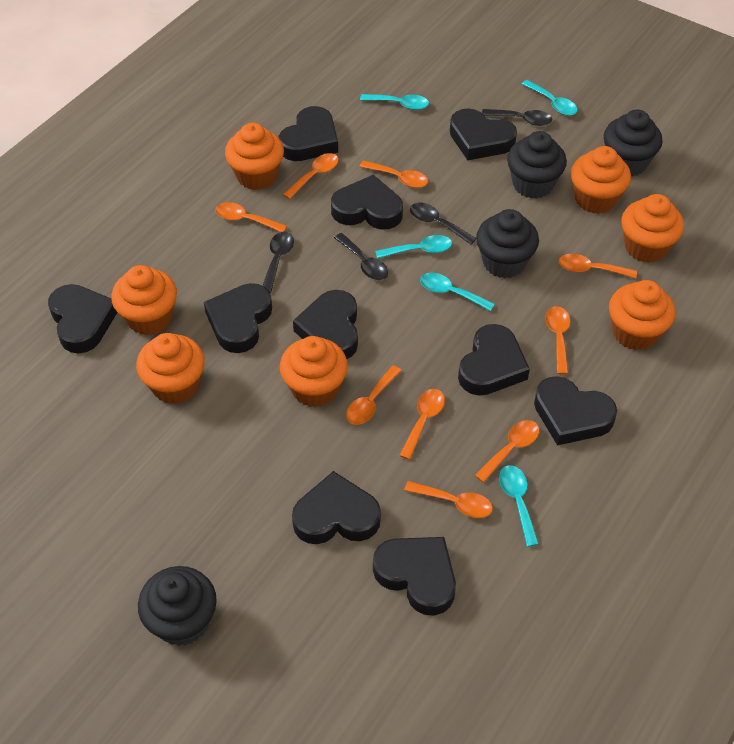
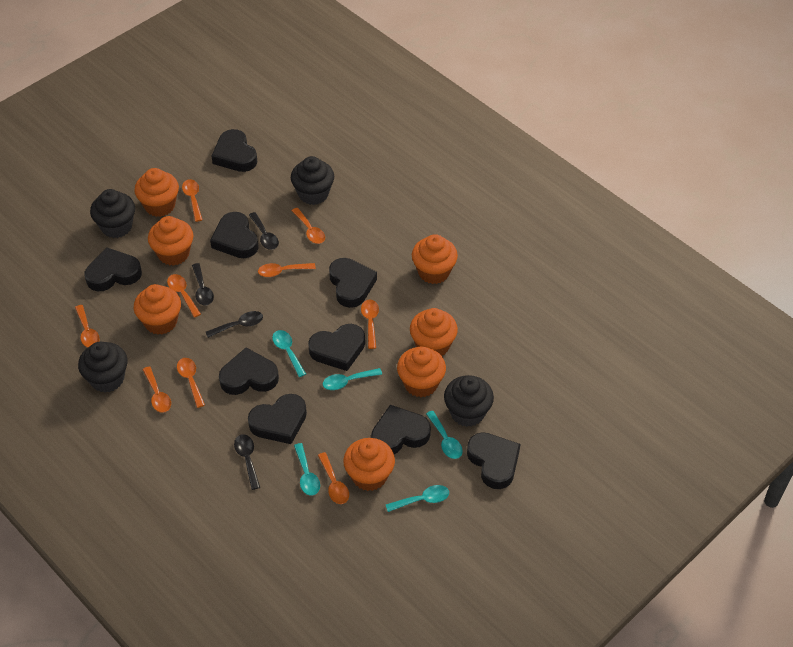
black heart: 10 -> 9

